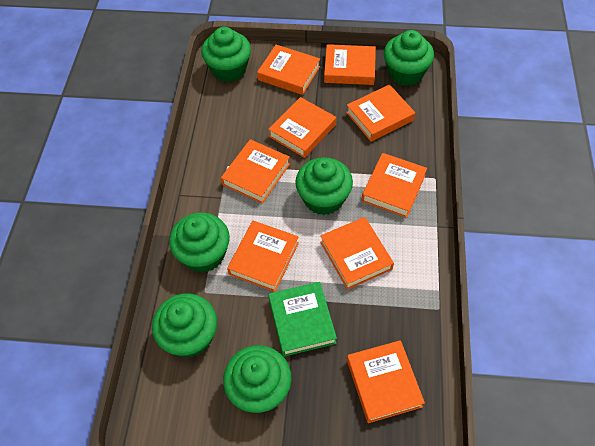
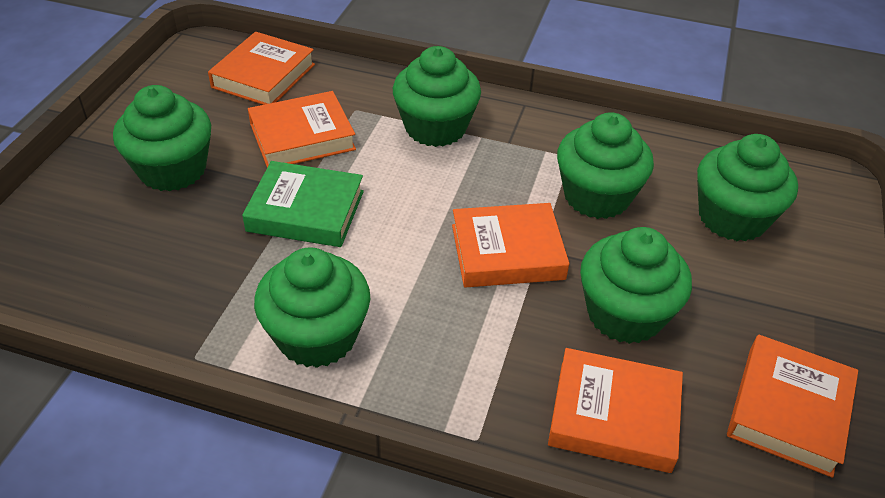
orange book: 9 -> 5

